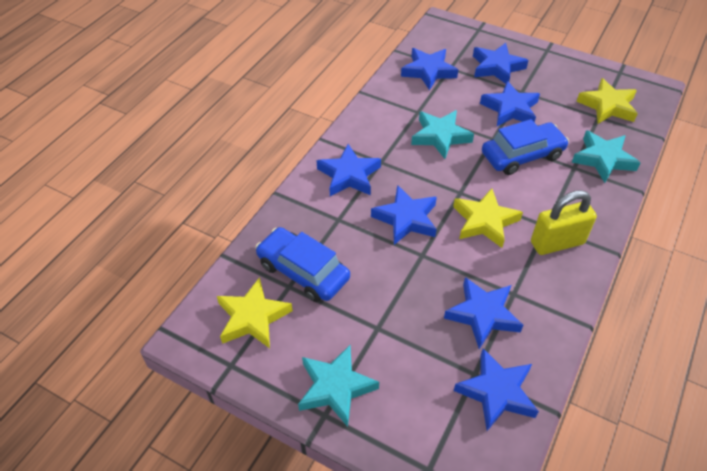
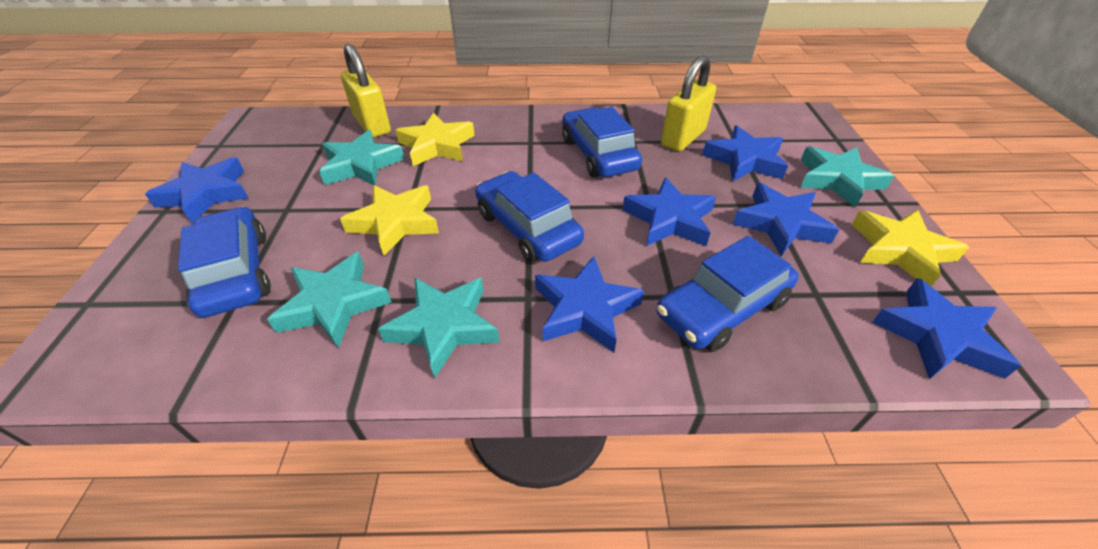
blue car: 2 -> 4
blue star: 7 -> 6
turquoise star: 3 -> 4
yellow padlock: 1 -> 2

